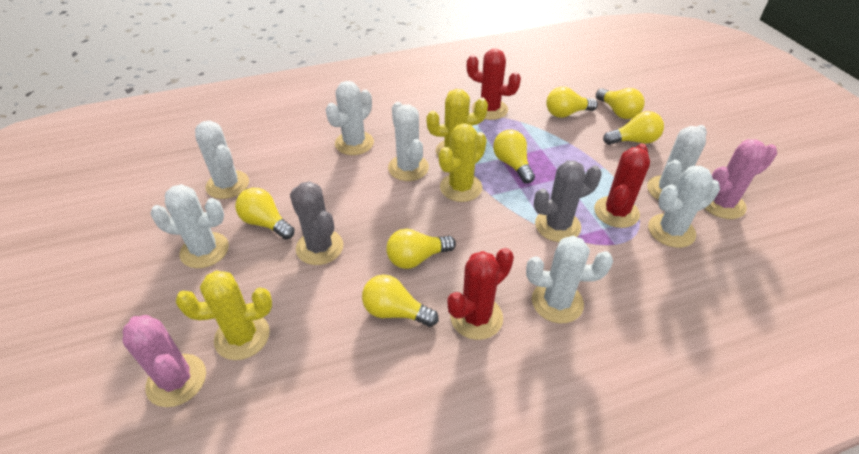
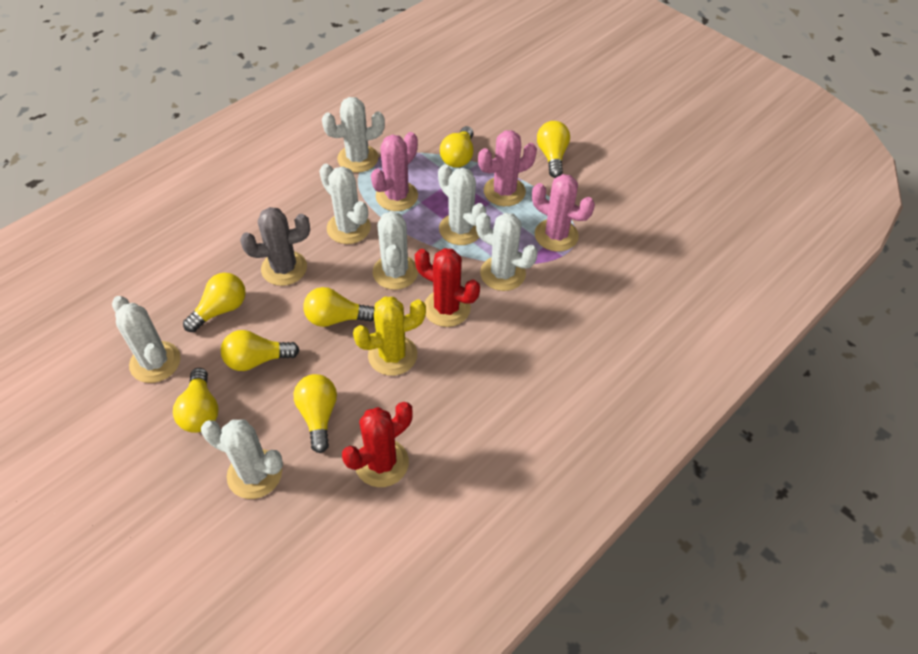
grey cactus: 2 -> 1
pink cactus: 2 -> 3
red cactus: 3 -> 2
yellow cactus: 3 -> 1

